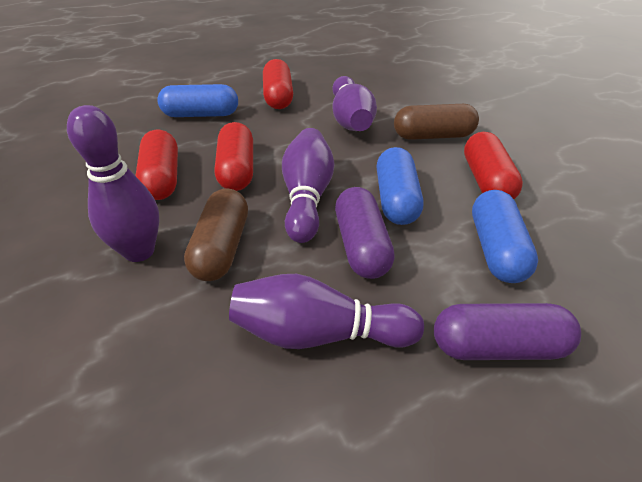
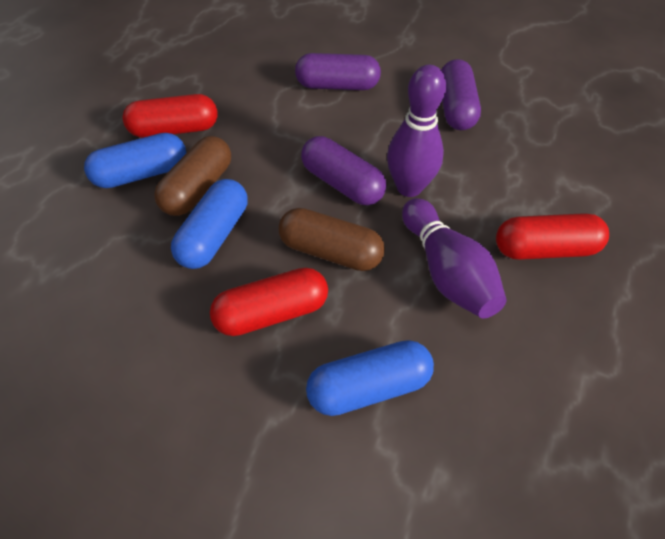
purple bowling pin: 4 -> 2
purple capsule: 2 -> 3
red capsule: 4 -> 3

